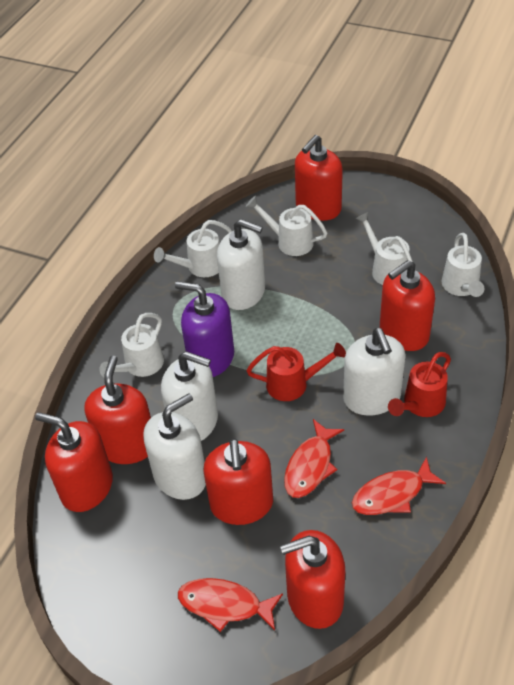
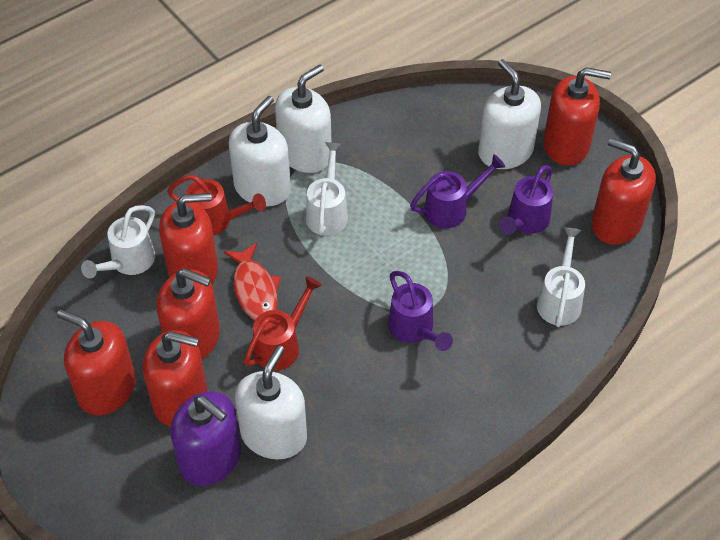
purple watering can: 0 -> 3
red fish: 3 -> 1
white watering can: 5 -> 3

